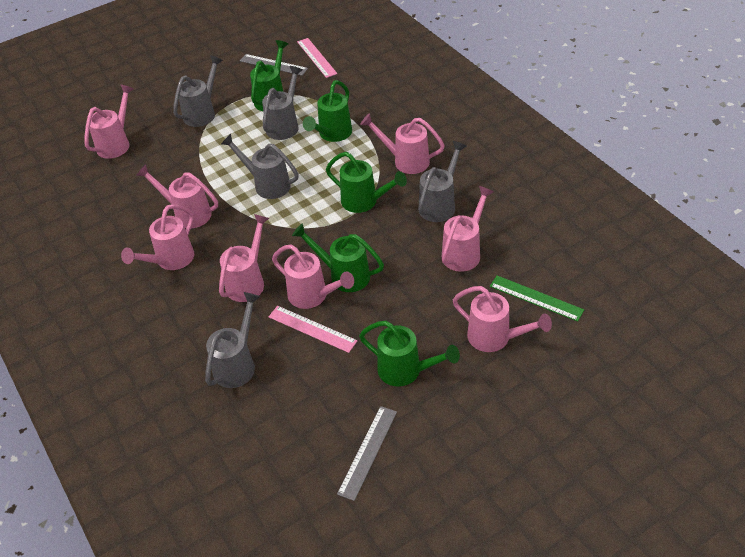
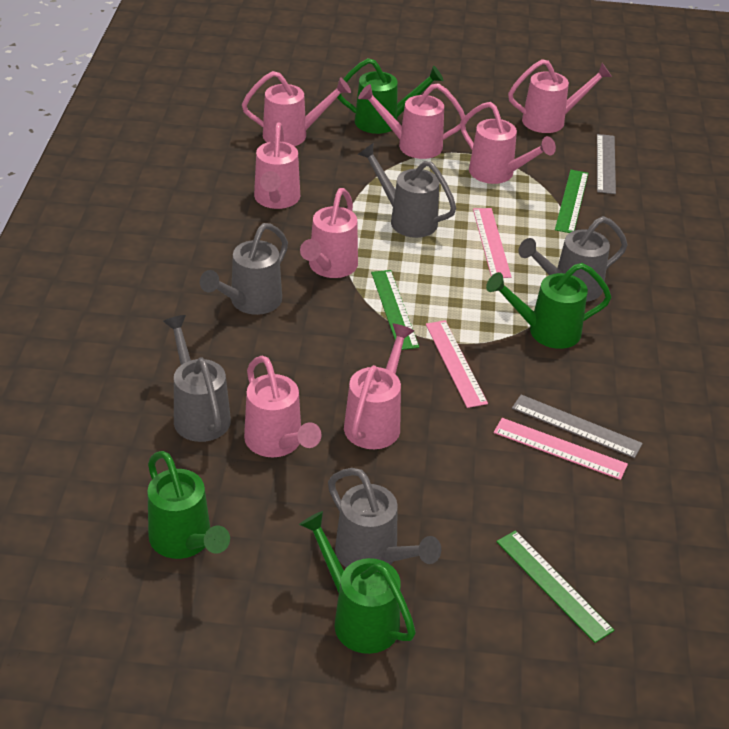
green ruler: 1 -> 3
green watering can: 5 -> 4
pink ruler: 2 -> 3

